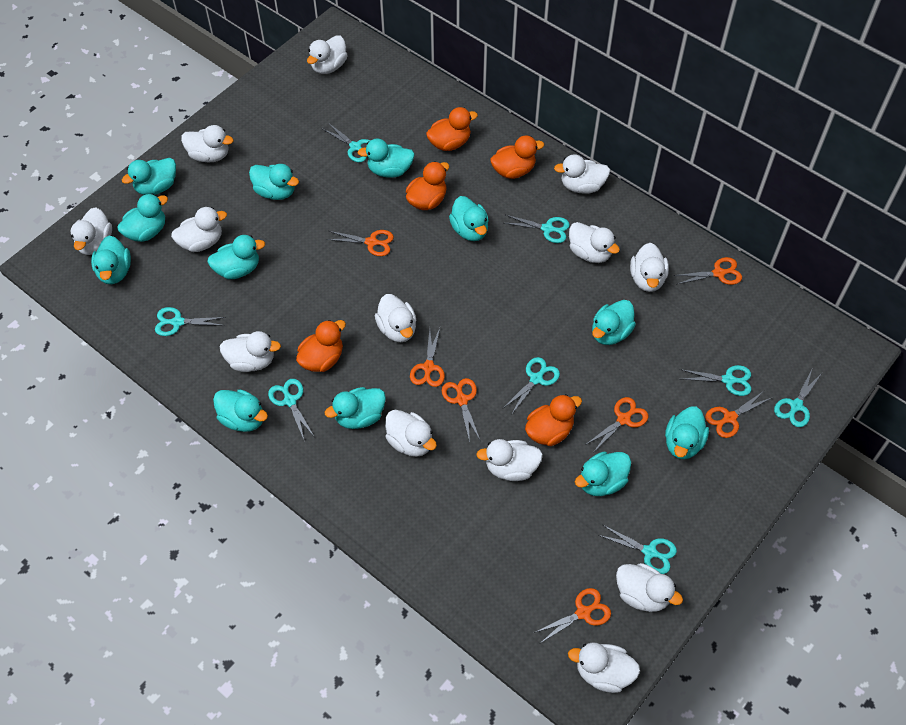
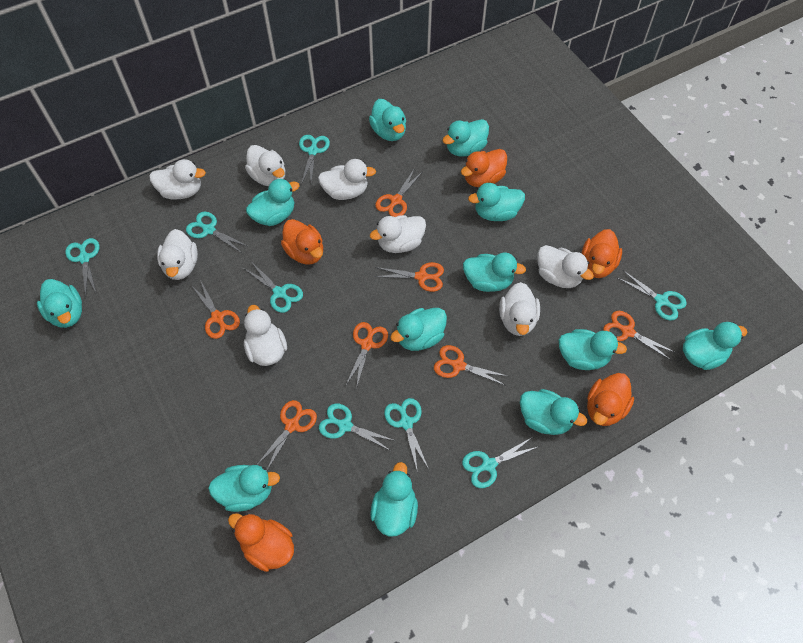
white duck: 13 -> 8

